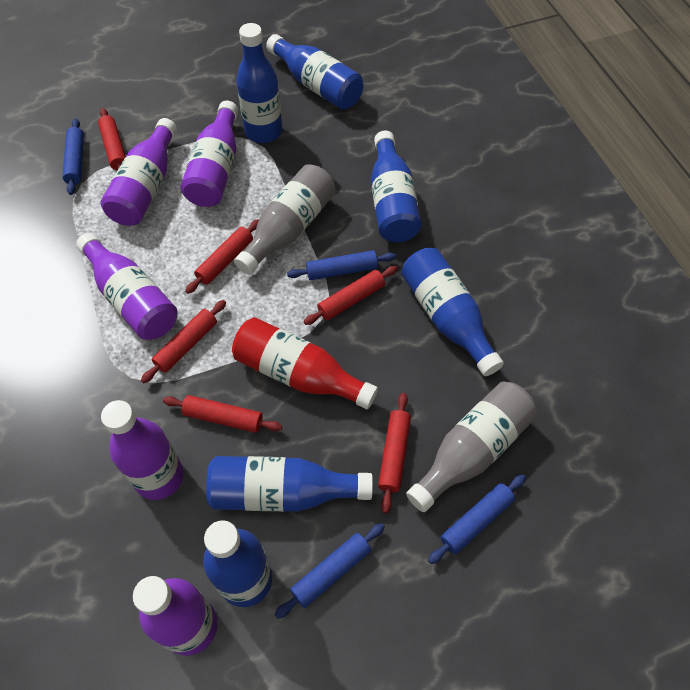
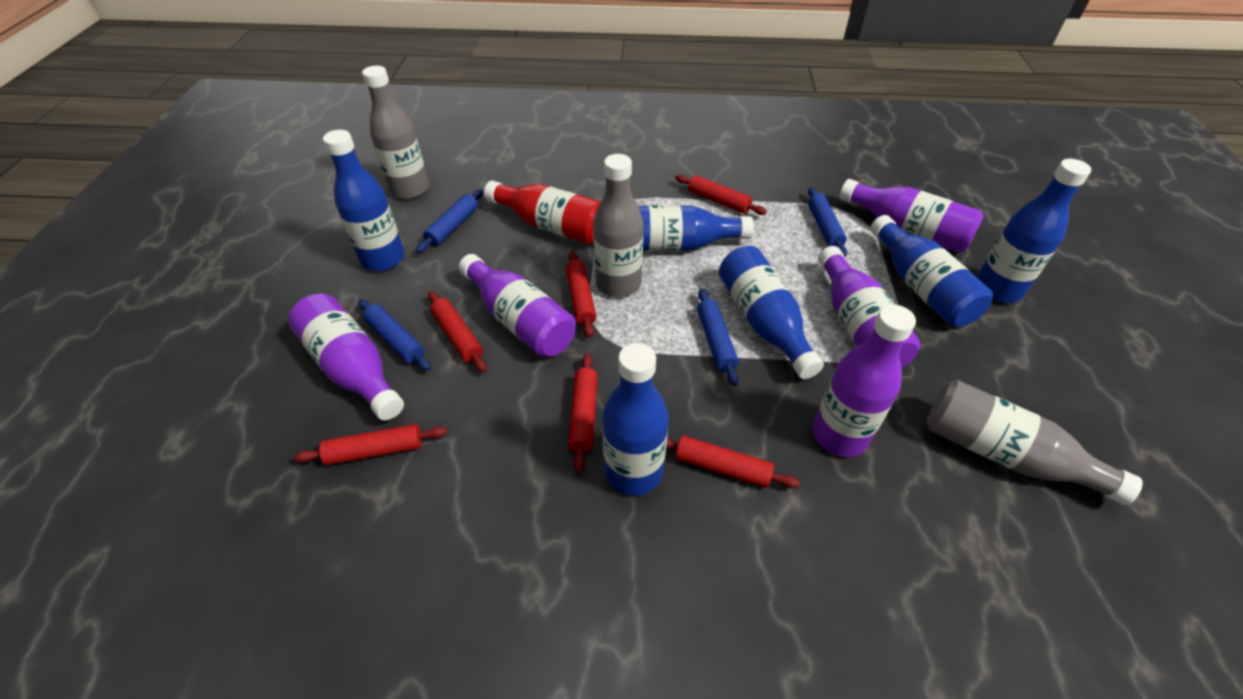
grey bottle: 2 -> 3

